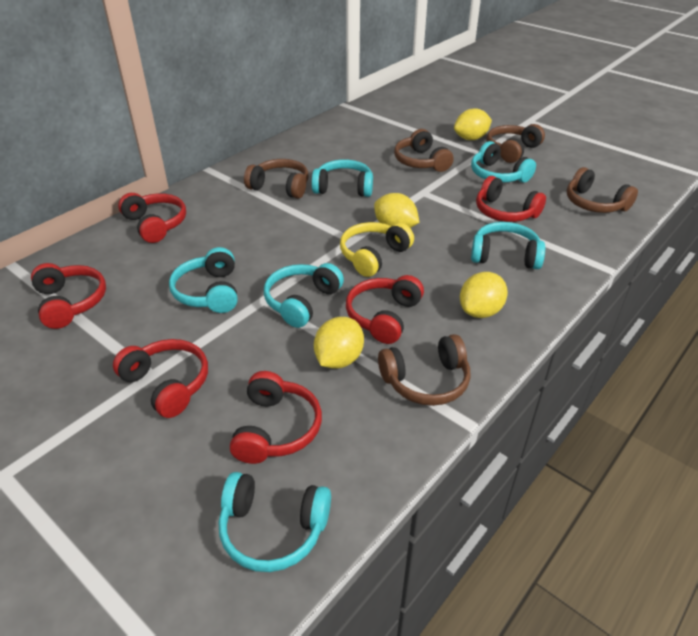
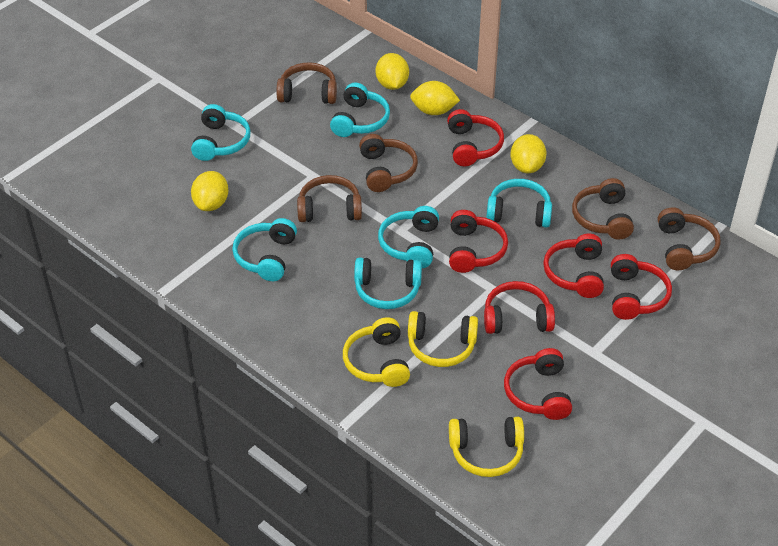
yellow headphones: 1 -> 3

